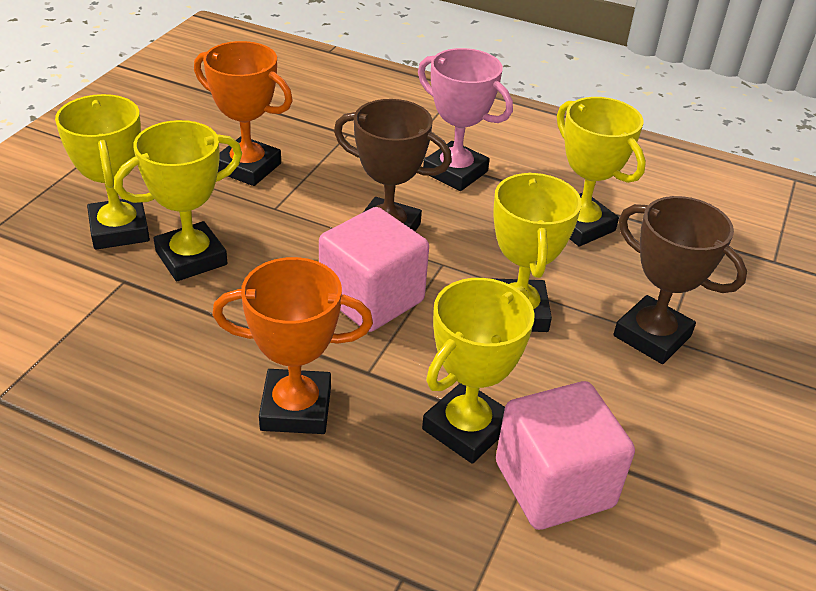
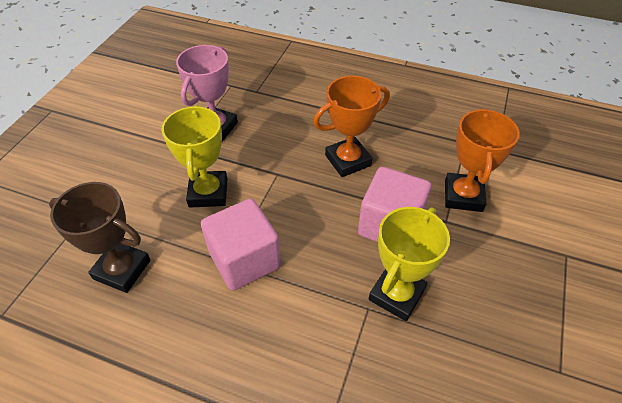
brown trophy: 2 -> 1
yellow trophy: 5 -> 2

